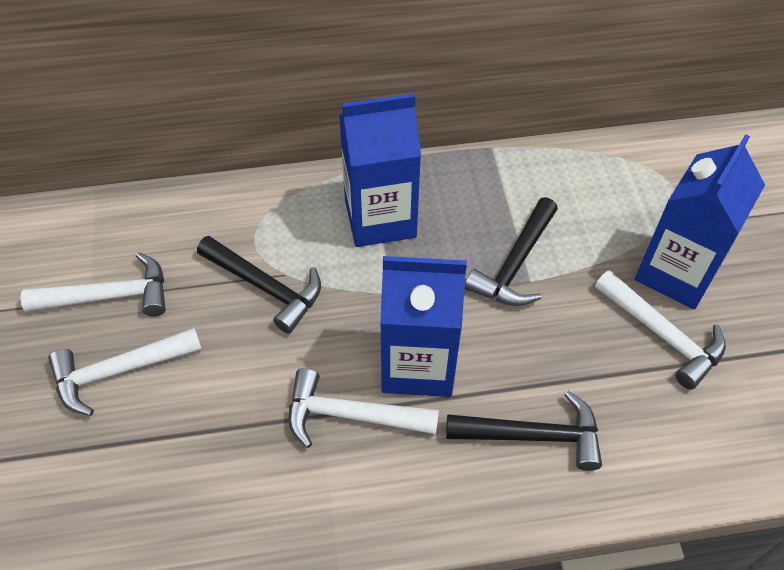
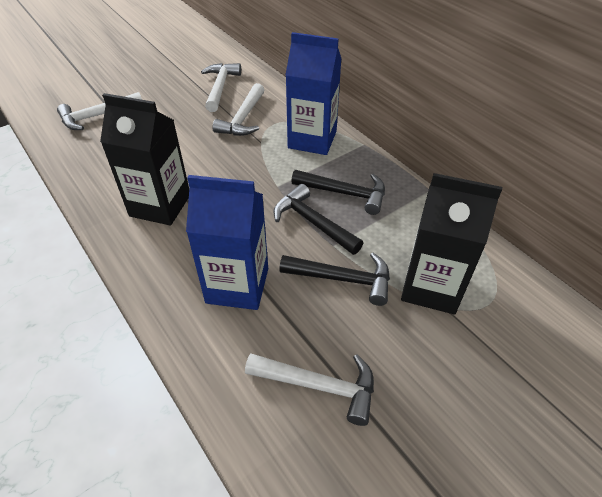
black carton: 0 -> 2
blue carton: 3 -> 2

